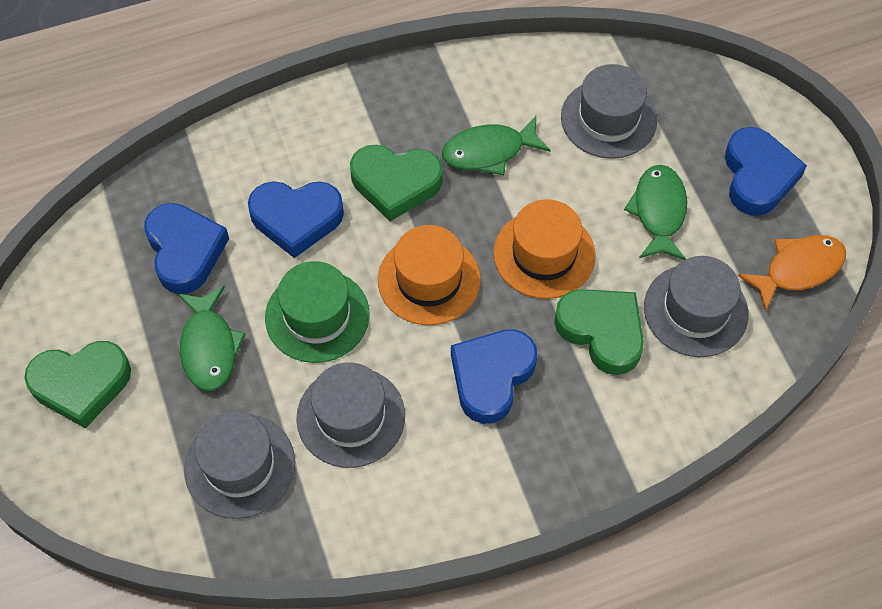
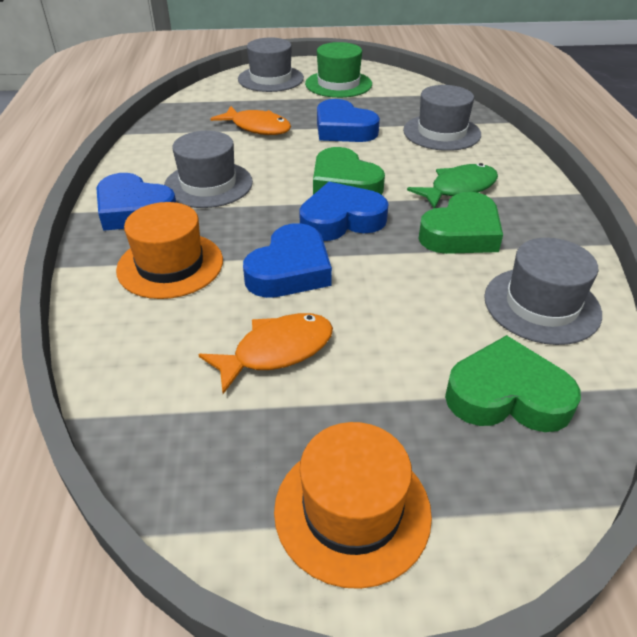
green fish: 3 -> 1
orange fish: 1 -> 2

